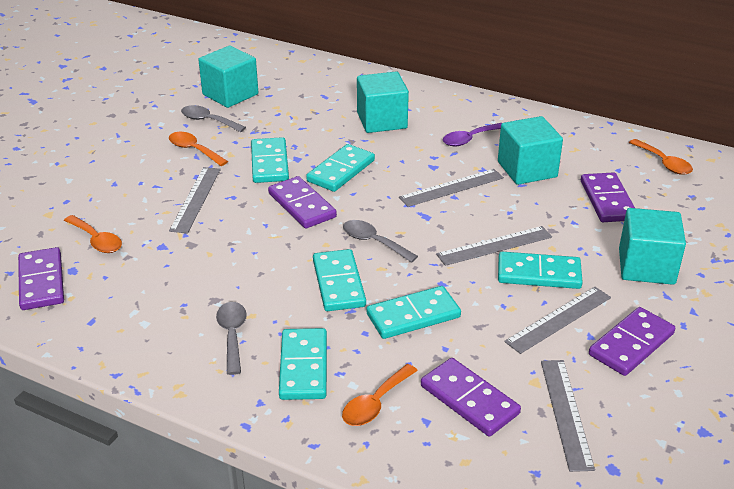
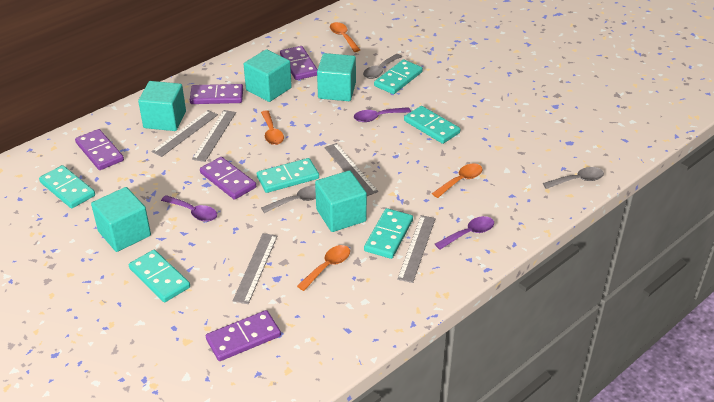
purple spoon: 1 -> 3
turquoise cube: 4 -> 5

